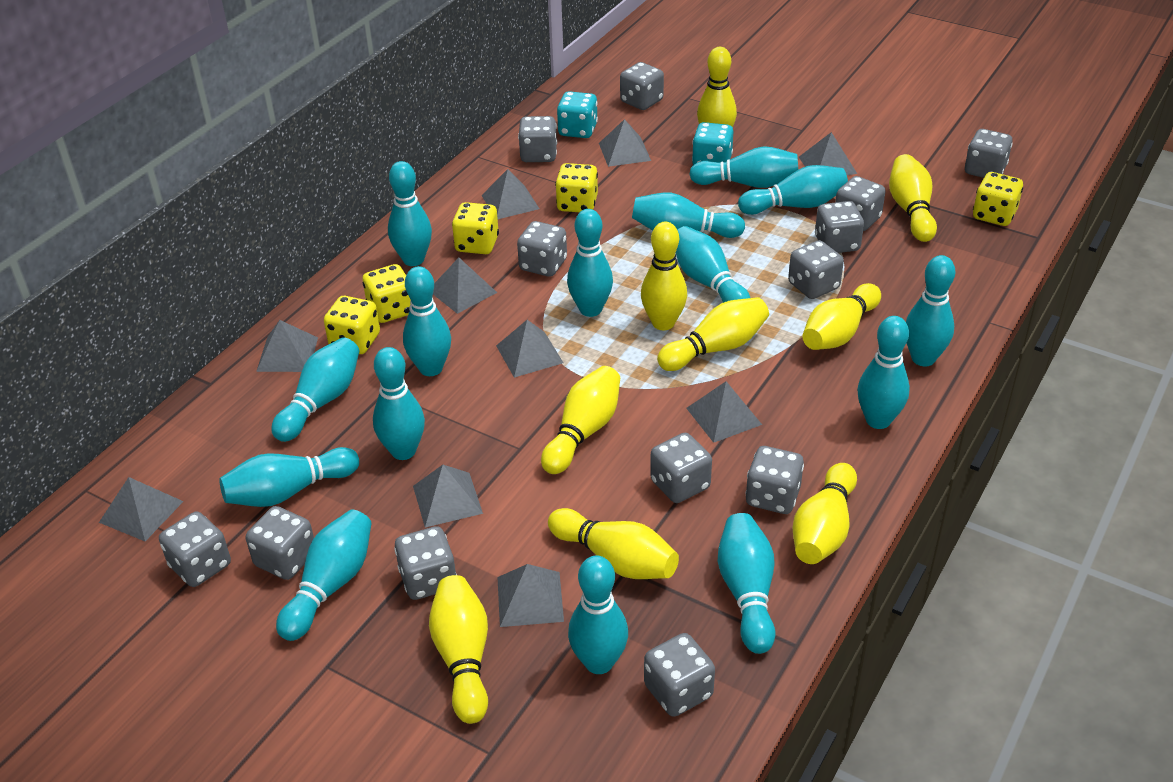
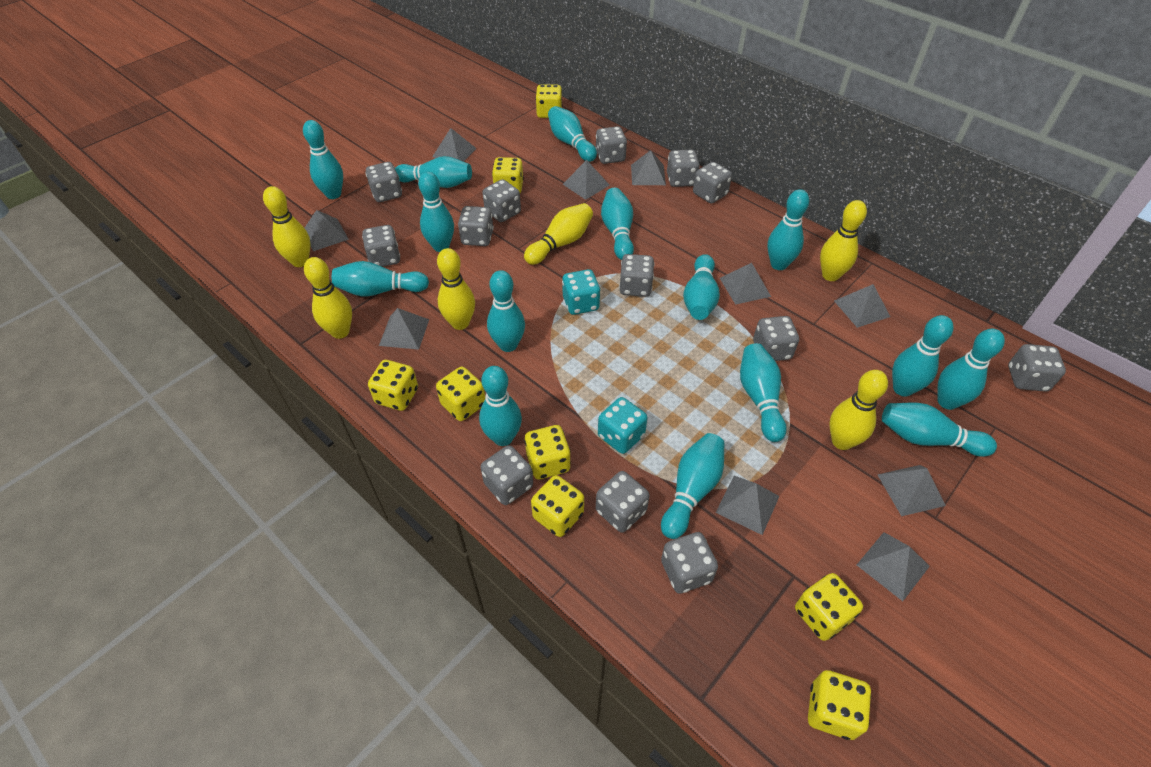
yellow bowling pin: 9 -> 6
yellow dice: 5 -> 8

